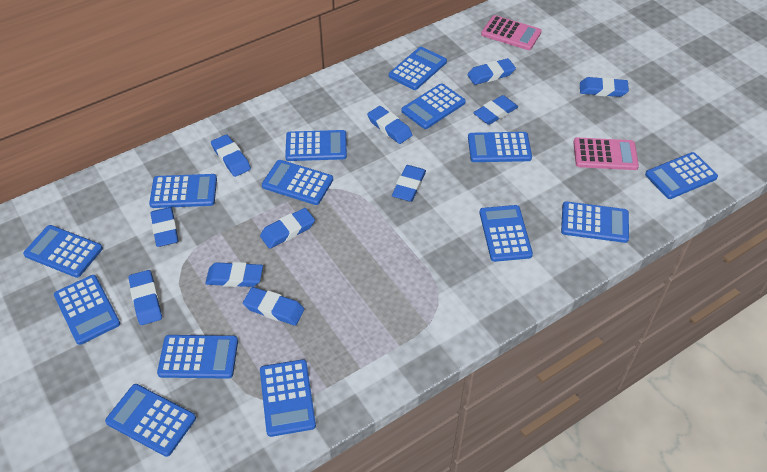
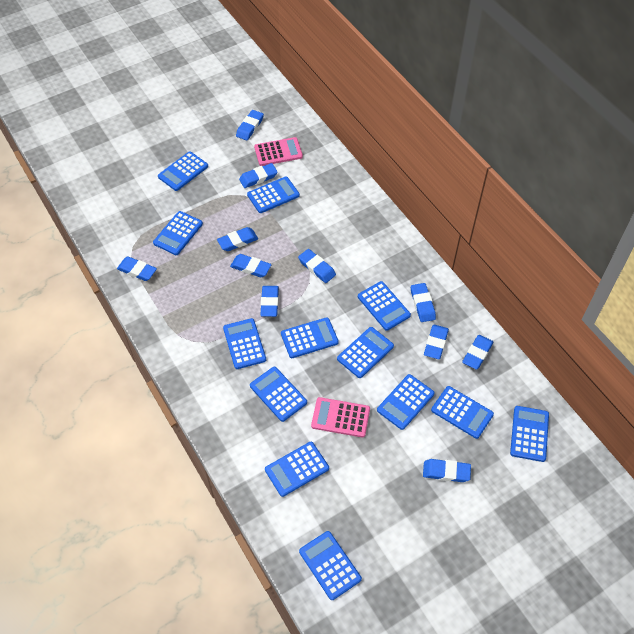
blue calculator: 14 -> 13

